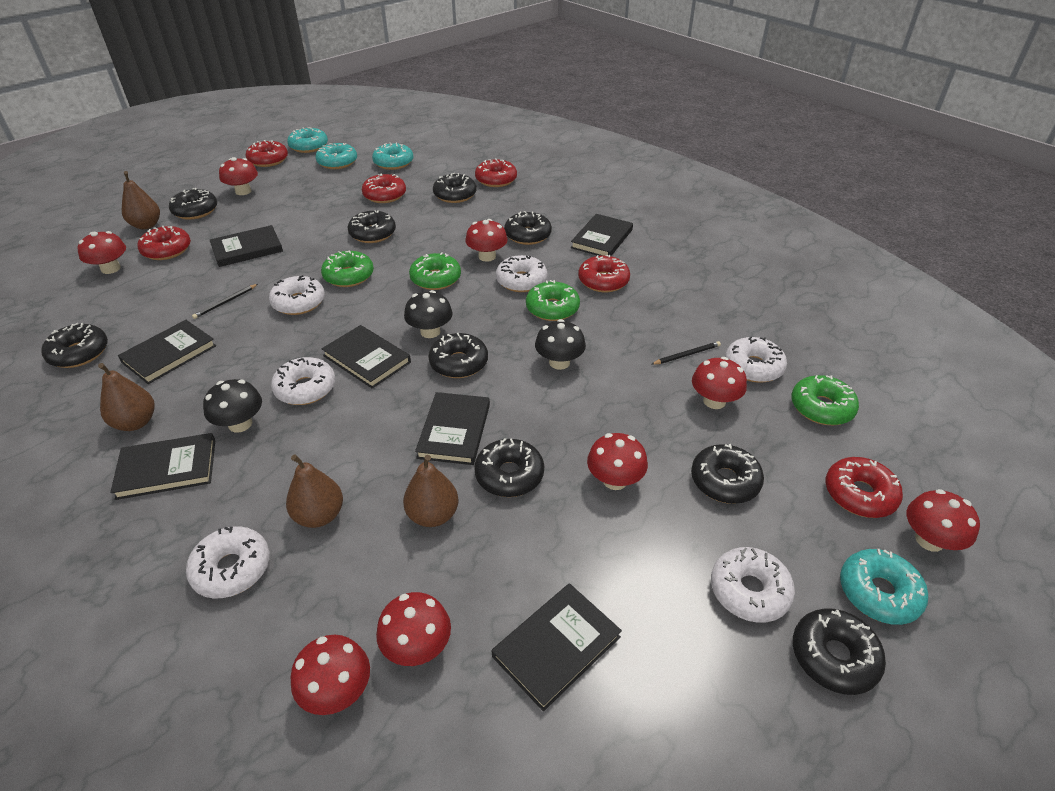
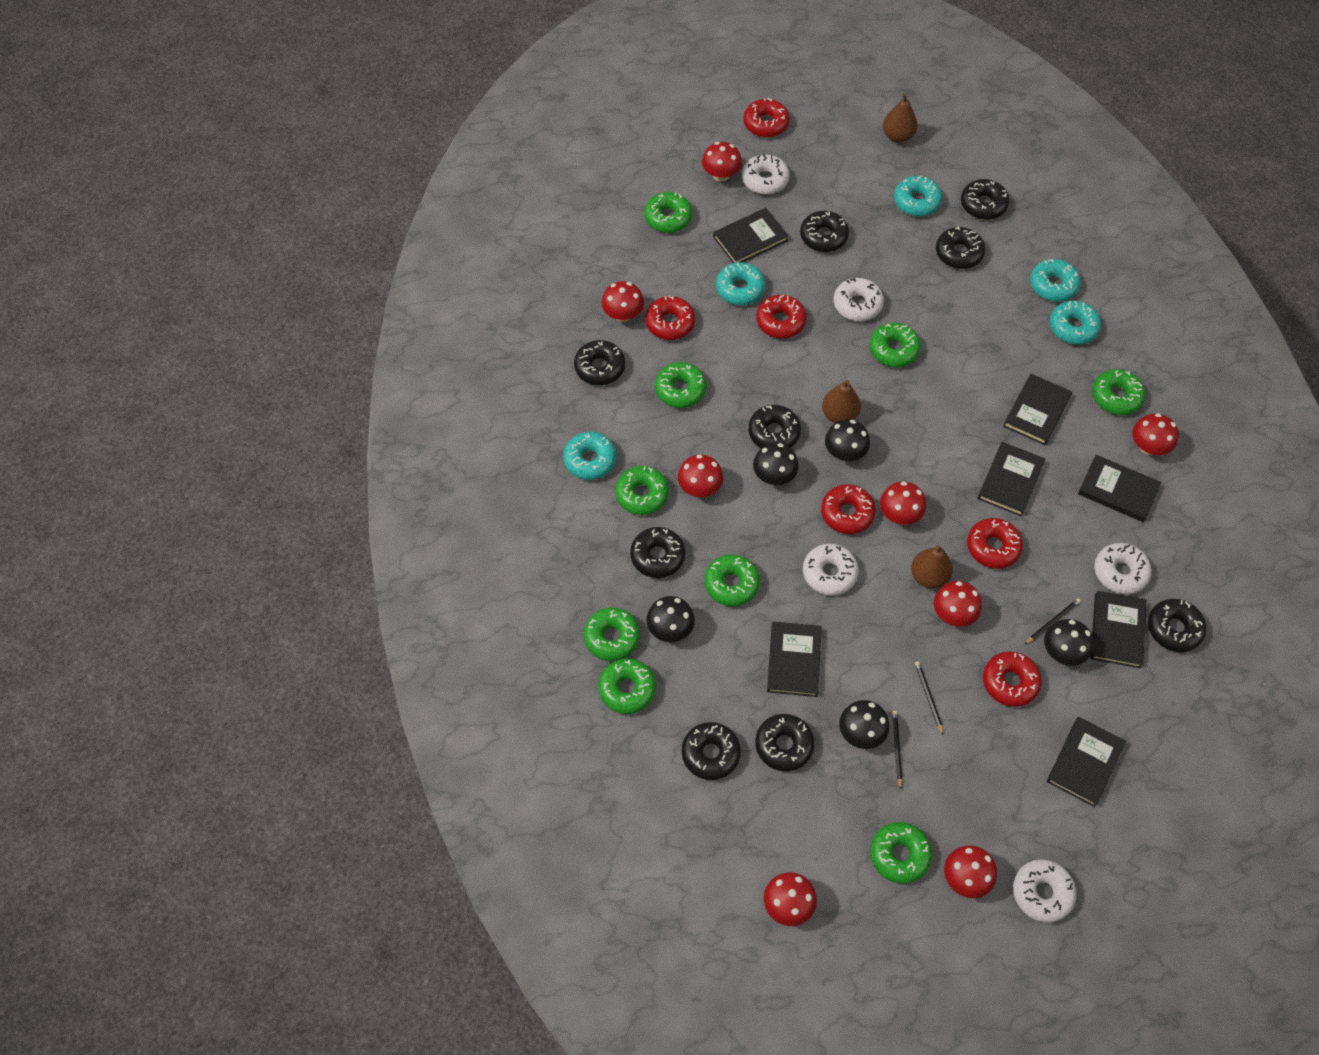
black mushroom: 3 -> 5
black pencil: 2 -> 3
brown pear: 4 -> 3
green donut: 4 -> 9
turquoise donut: 4 -> 5
white donut: 6 -> 5

